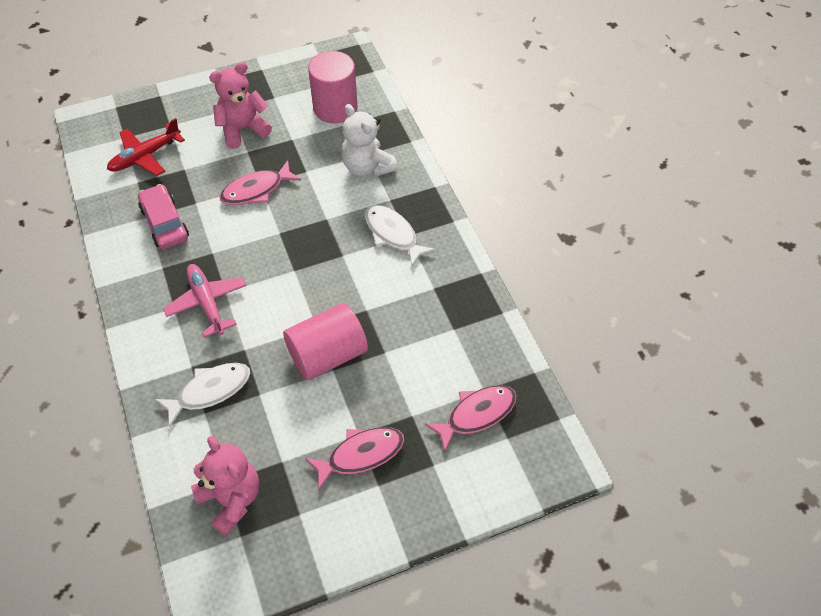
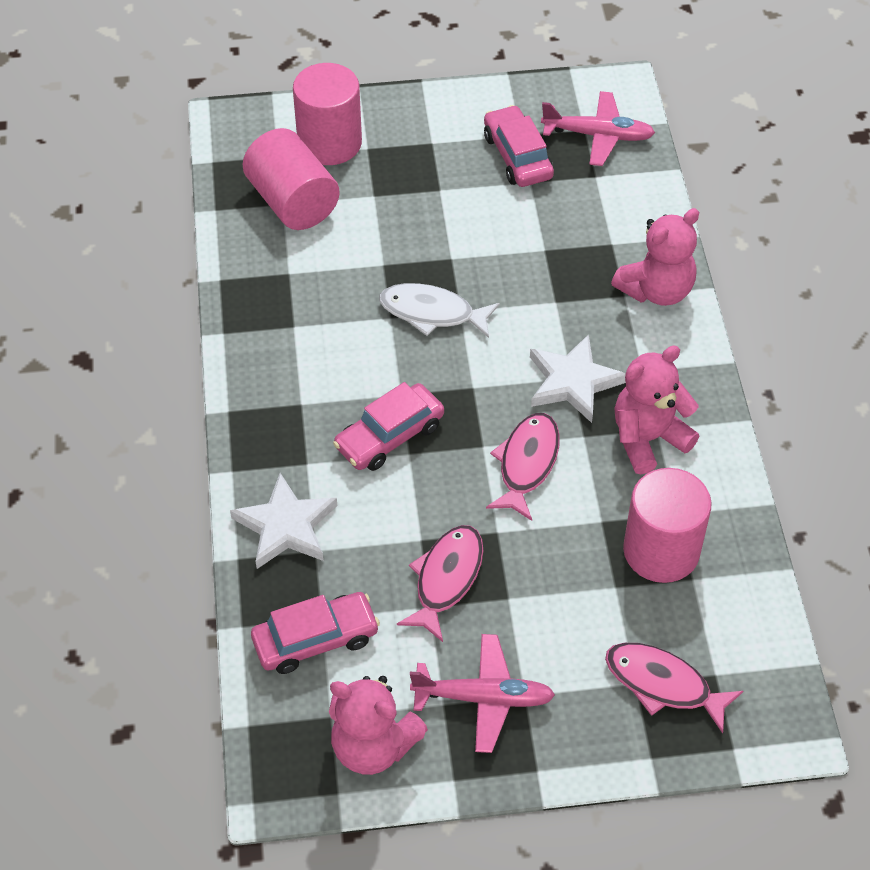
pink car: 1 -> 3
pink cylinder: 2 -> 3
pink plane: 1 -> 2
pink teddy bear: 2 -> 3
red plane: 1 -> 0
white fish: 2 -> 1
white star: 0 -> 2
white teddy bear: 1 -> 0

